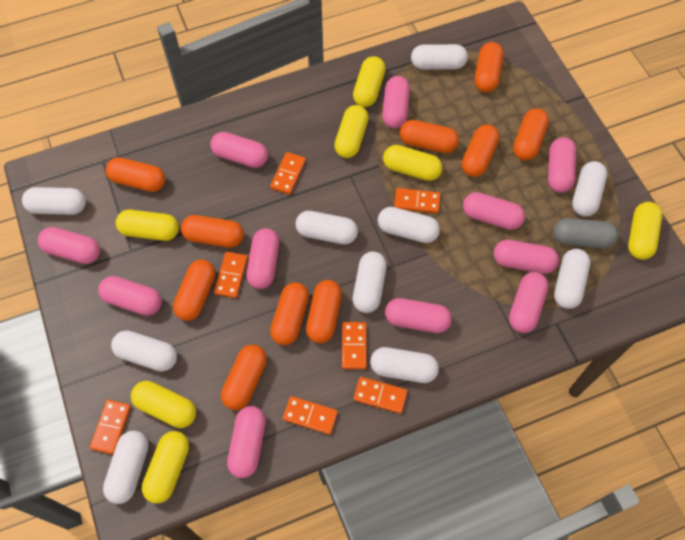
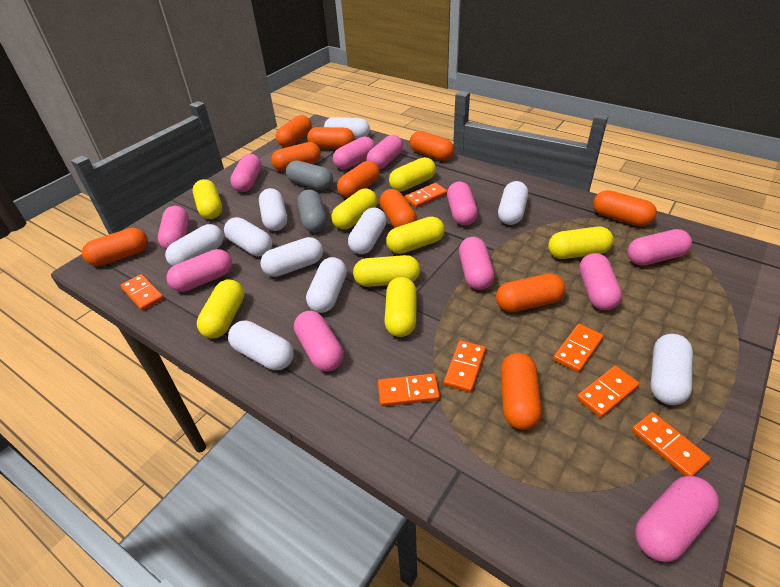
grey capsule: 1 -> 2
yellow capsule: 7 -> 8

